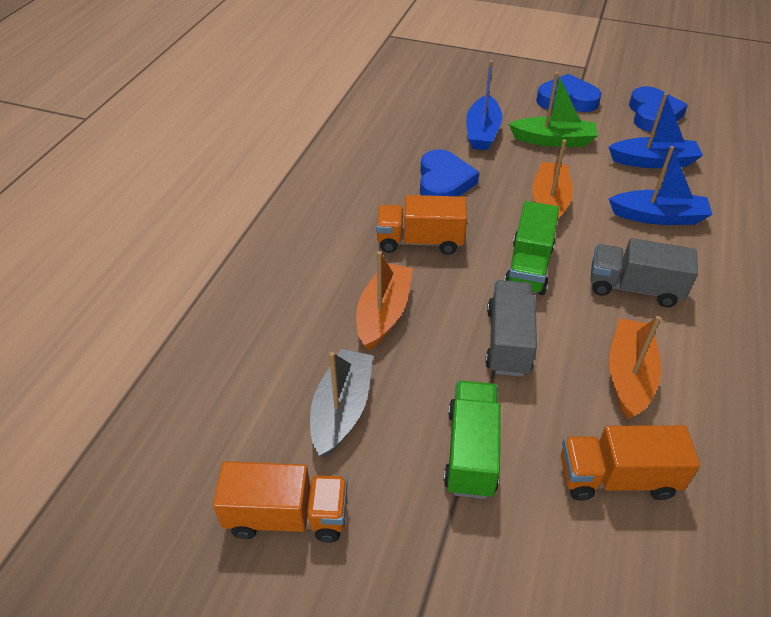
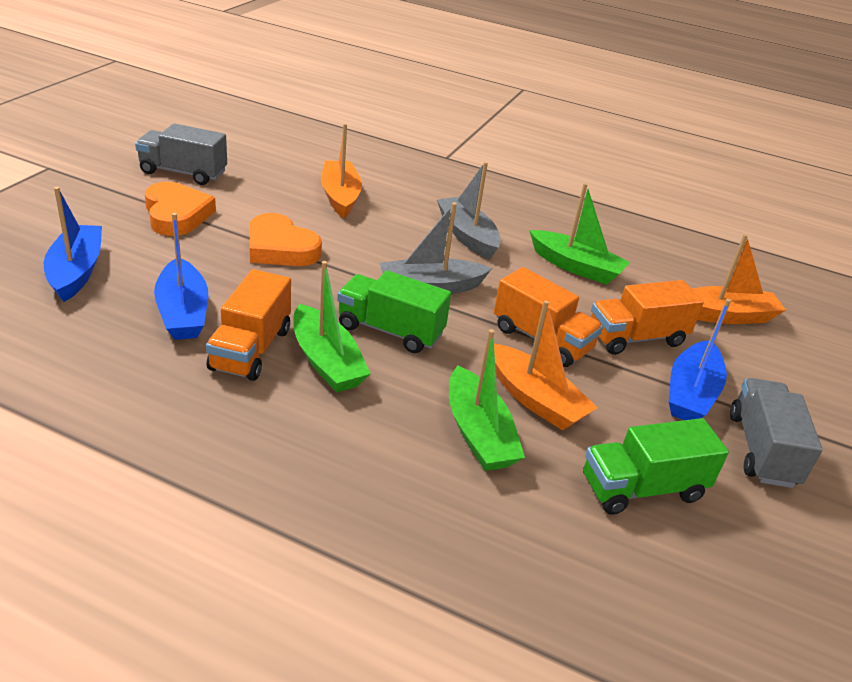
blue heart: 3 -> 0
green boat: 1 -> 3
grey boat: 1 -> 2
orange heart: 0 -> 2

